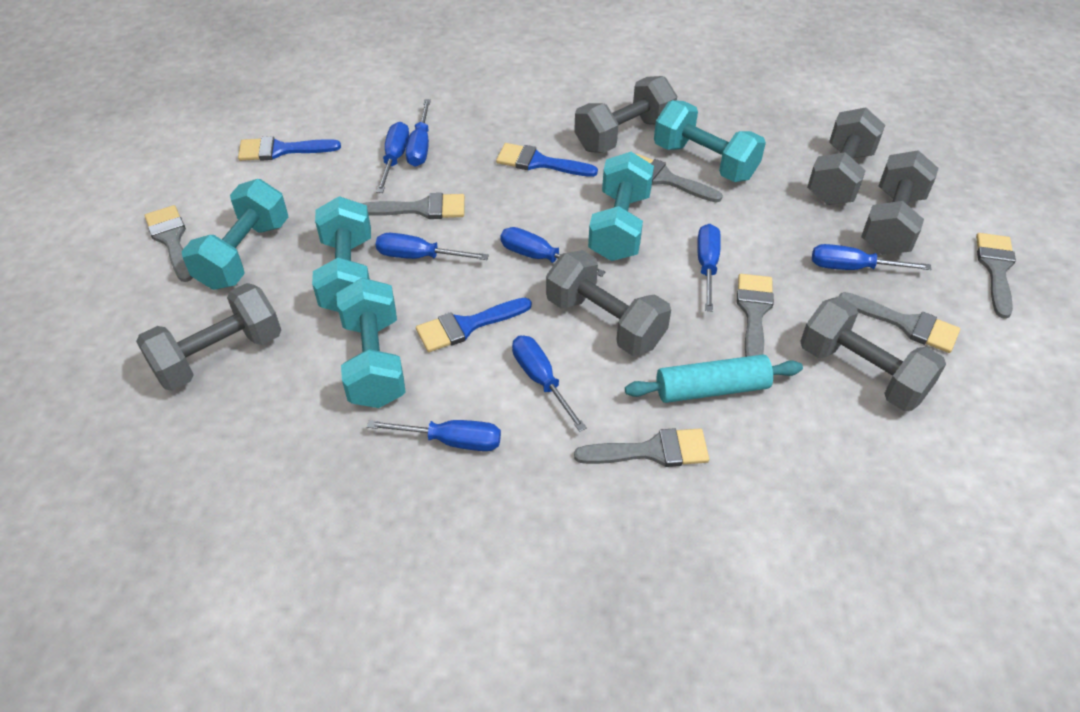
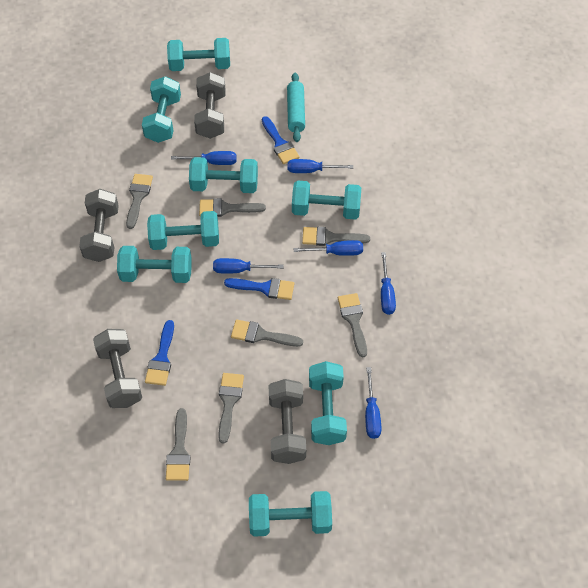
blue screwdriver: 8 -> 6
grey dumbbell: 6 -> 4
turquoise dumbbell: 5 -> 8

